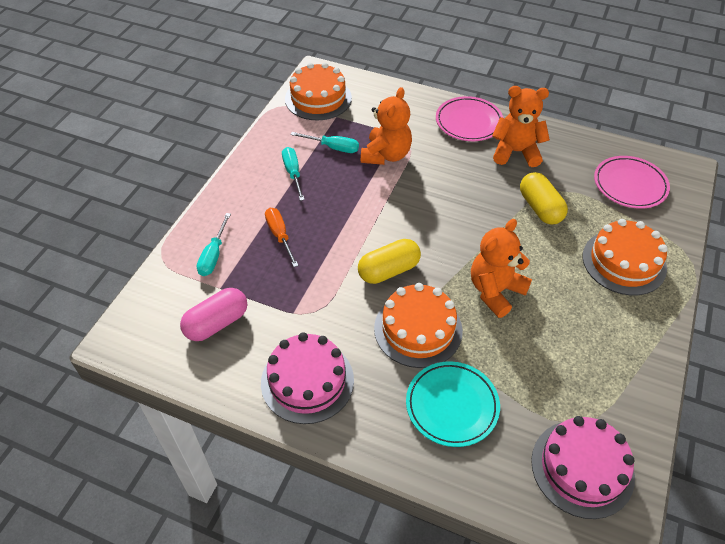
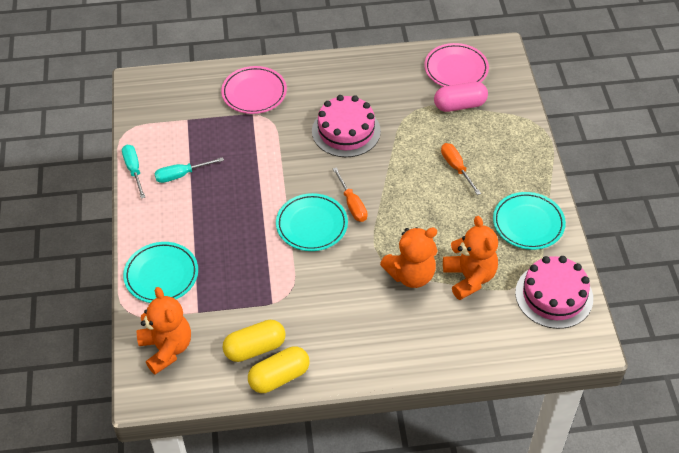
orange cake: 3 -> 0
orange screwdriver: 1 -> 2
turquoise plate: 1 -> 3
turquoise screwdriver: 3 -> 2

